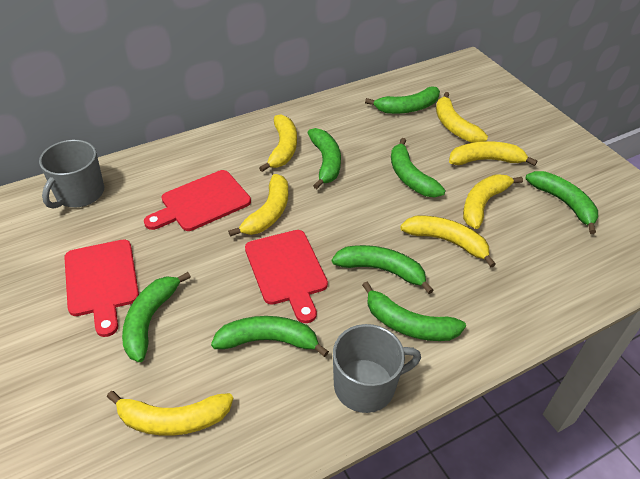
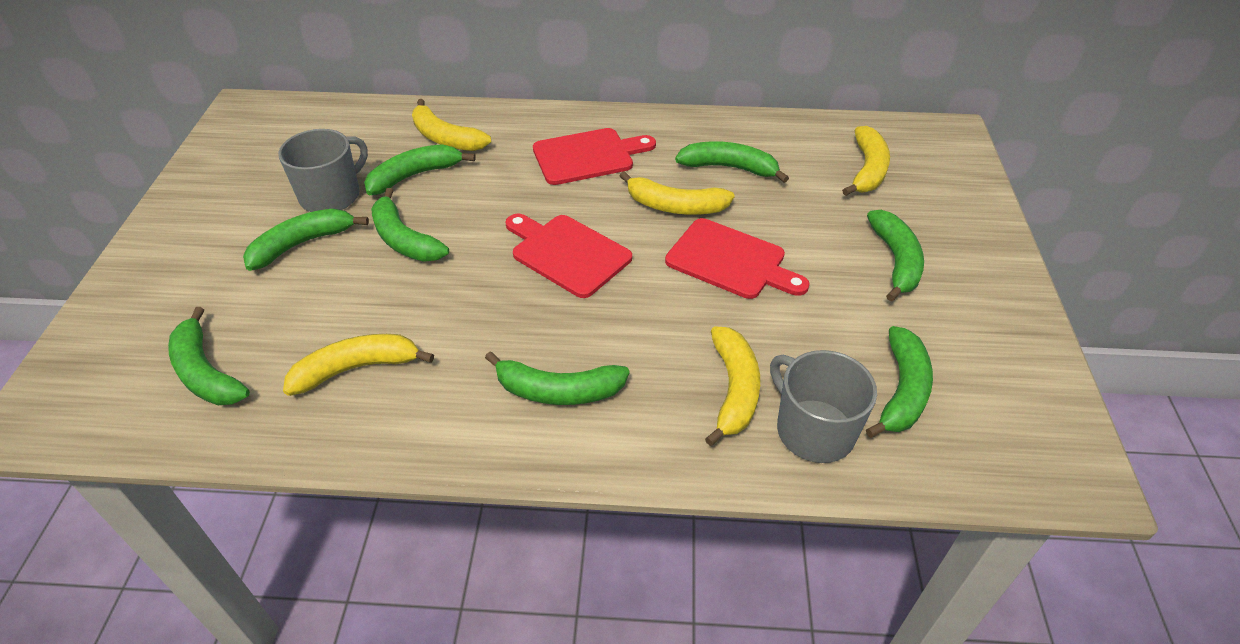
yellow banana: 7 -> 5

